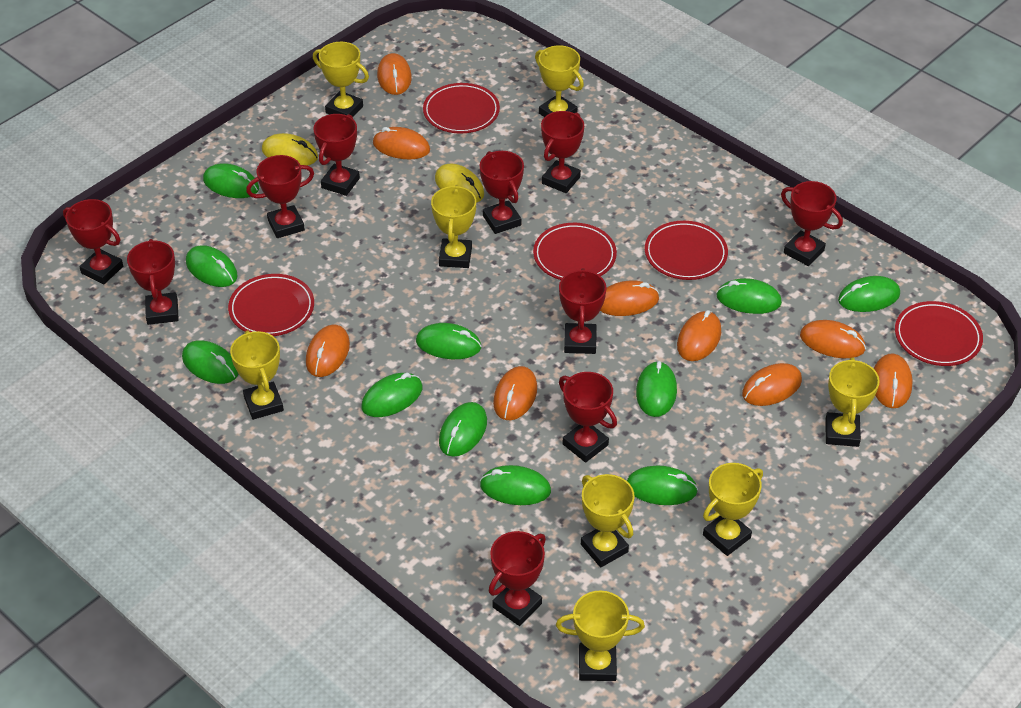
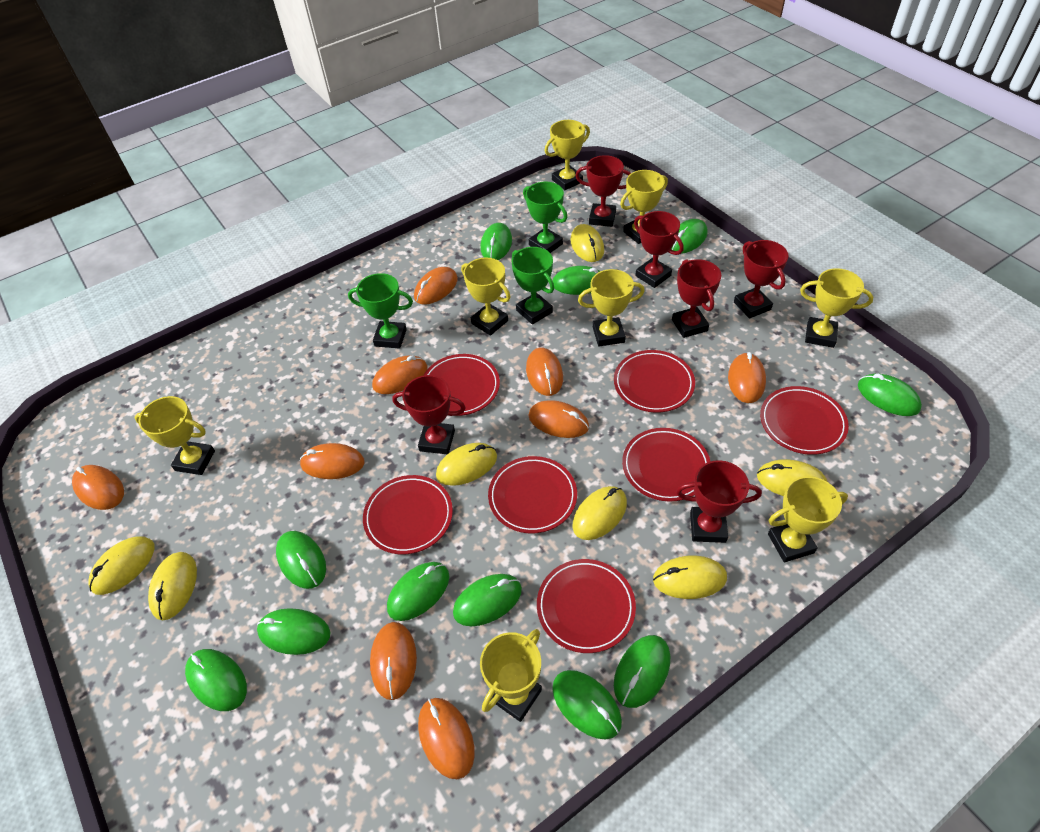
green trophy: 0 -> 3
red plate: 5 -> 7
red trophy: 10 -> 6
yellow mouse: 2 -> 7

